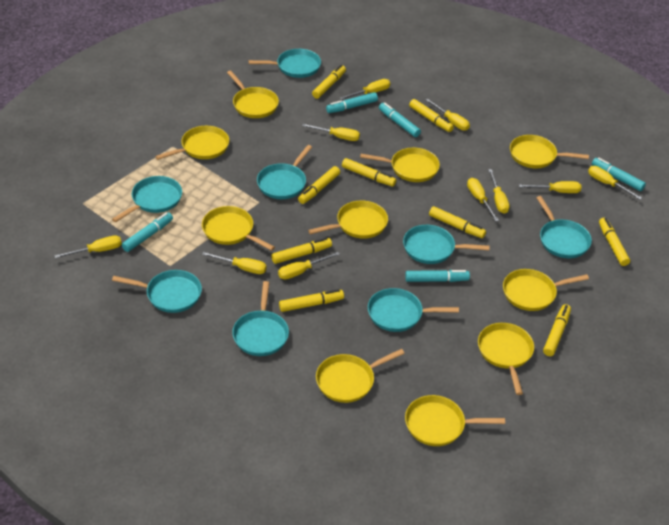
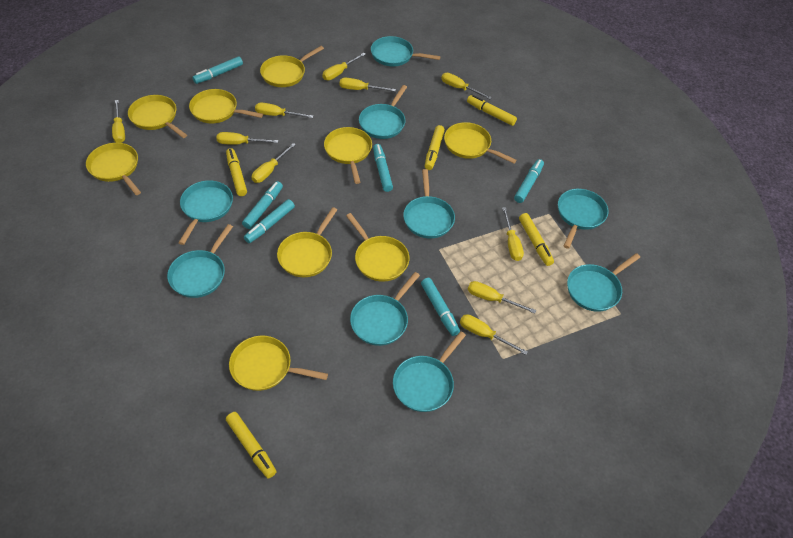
turquoise marker: 5 -> 6
turquoise pan: 8 -> 9
yellow marker: 9 -> 5
yellow pan: 10 -> 9

